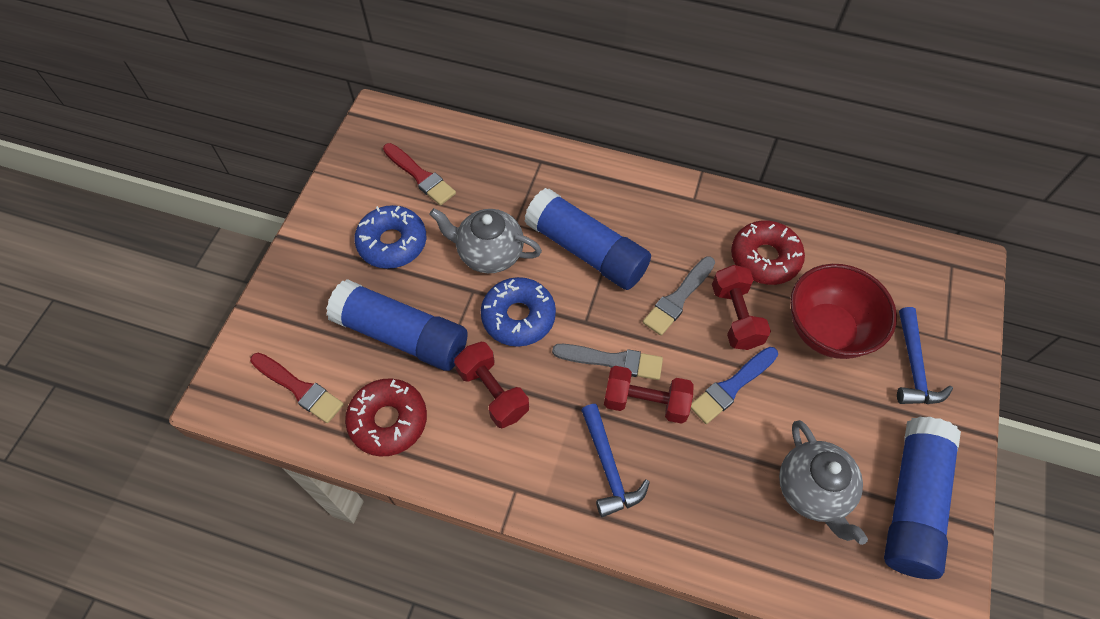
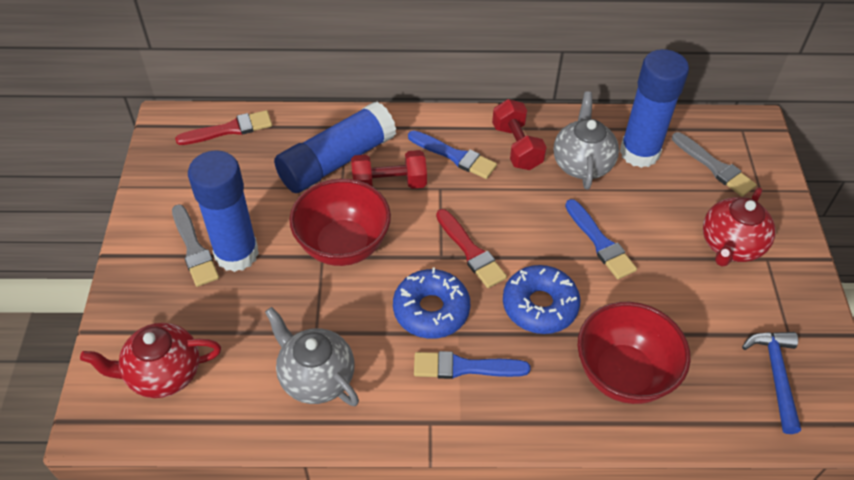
blue brush: 1 -> 3
blue hammer: 2 -> 1
red bowl: 1 -> 2
red donut: 2 -> 0
red dumbbell: 3 -> 2
red teapot: 0 -> 2

